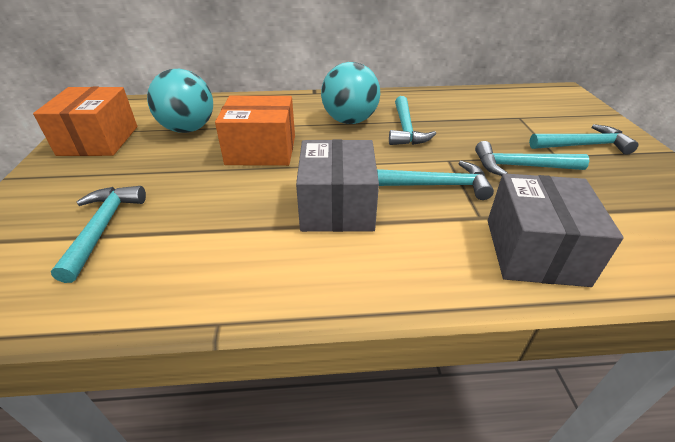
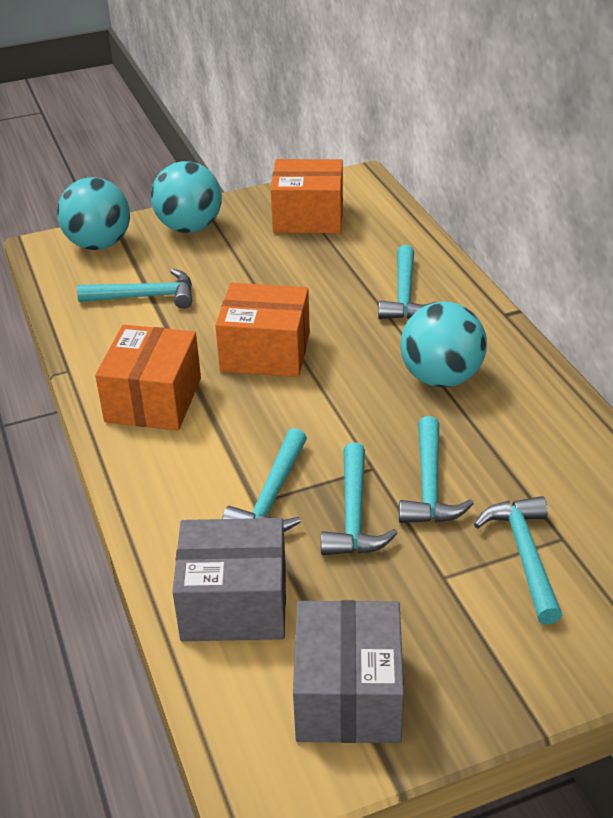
orange box: 2 -> 3
turquoise ball: 2 -> 3
turquoise hammer: 5 -> 6

